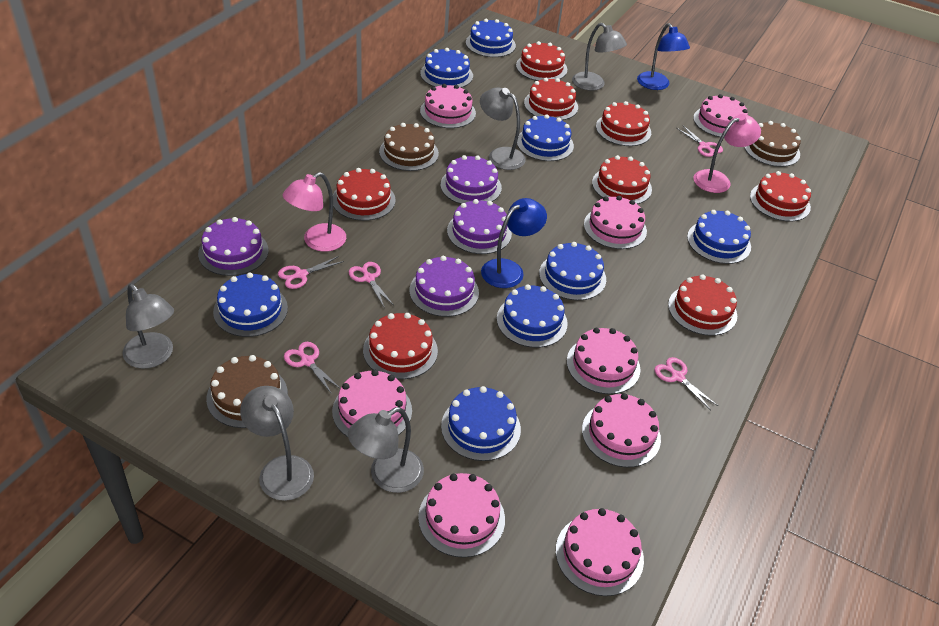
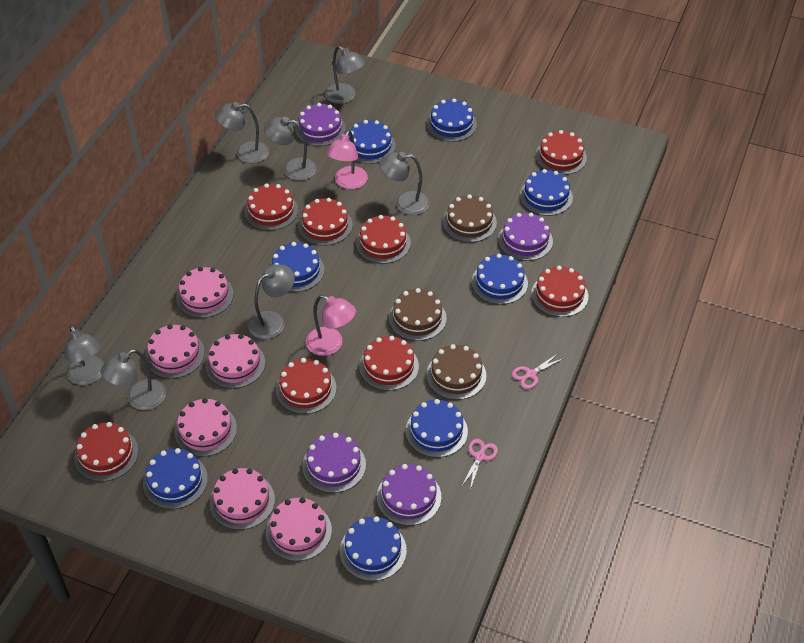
blue lamp: 2 -> 0
grey lamp: 5 -> 7
pink cake: 8 -> 6
pink scissors: 5 -> 2

